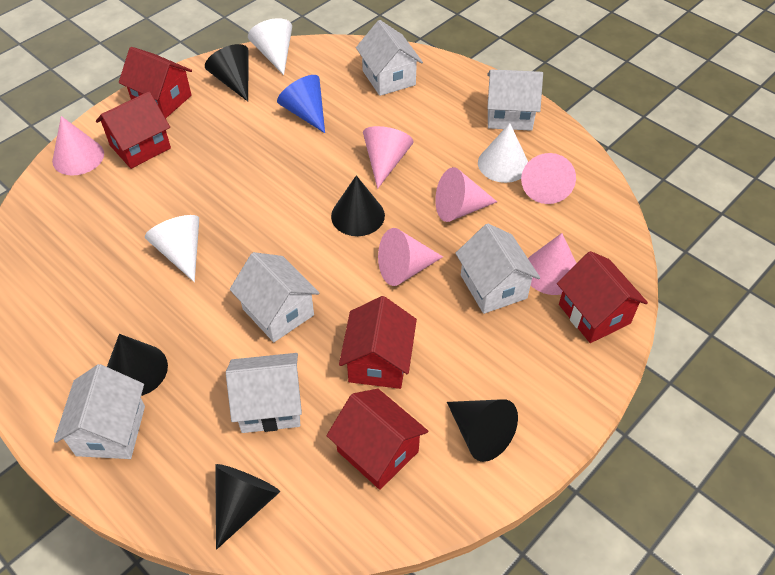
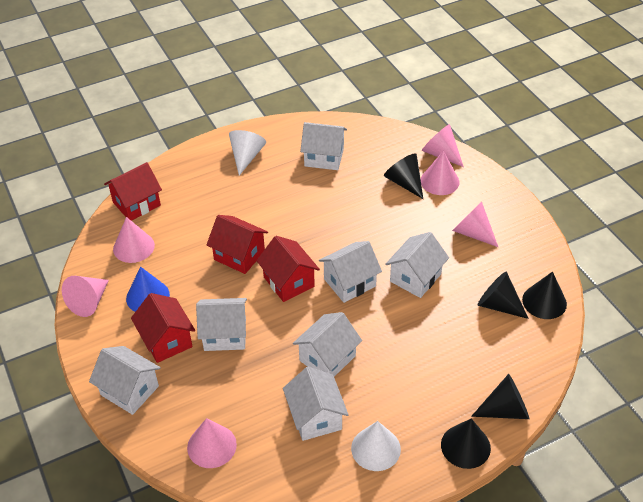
red house: 5 -> 4
white cone: 3 -> 2
white house: 6 -> 7

